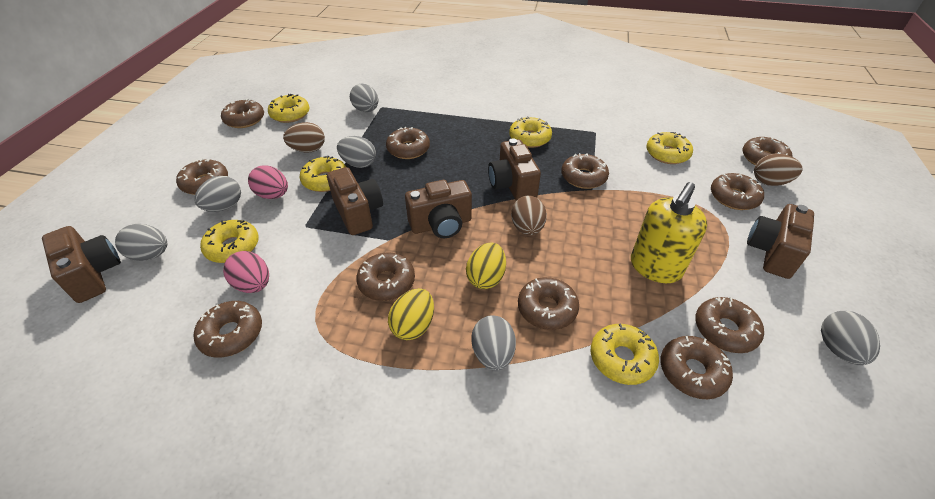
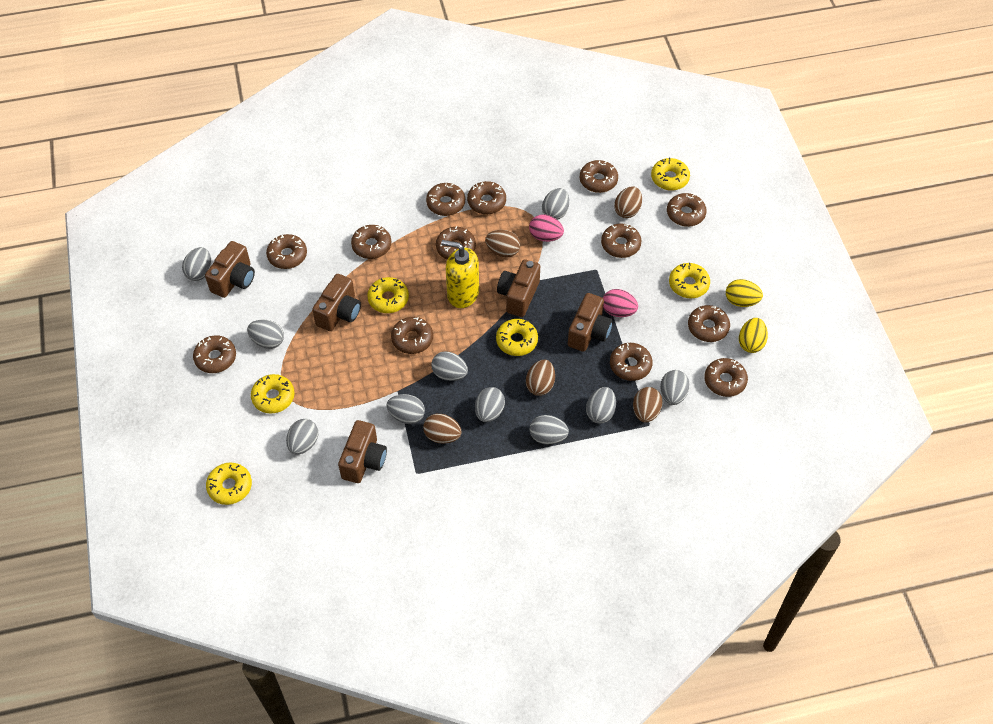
brown donut: 11 -> 13
brown egg: 3 -> 5
grey egg: 6 -> 10

